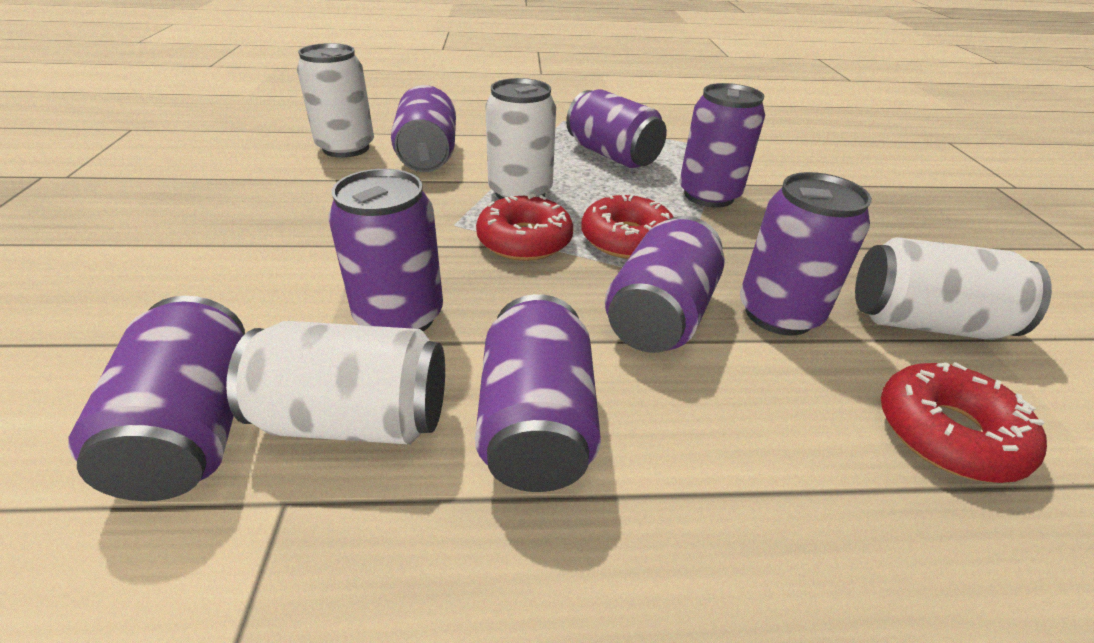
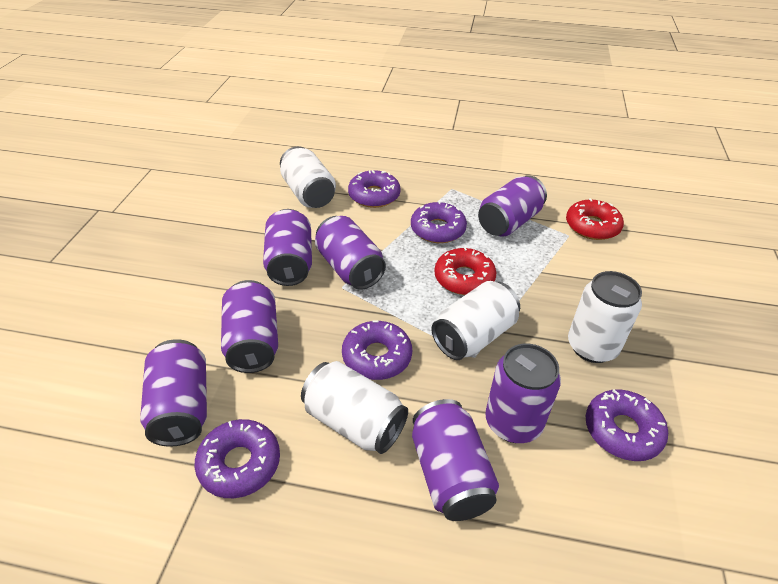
purple can: 8 -> 7
purple donut: 0 -> 5
red donut: 3 -> 2

